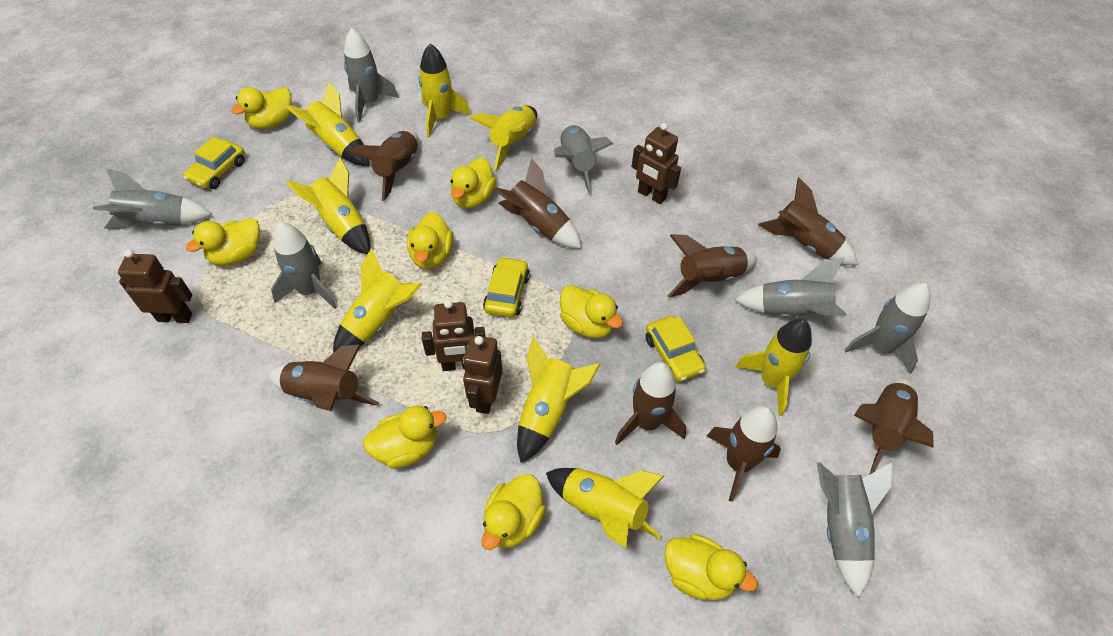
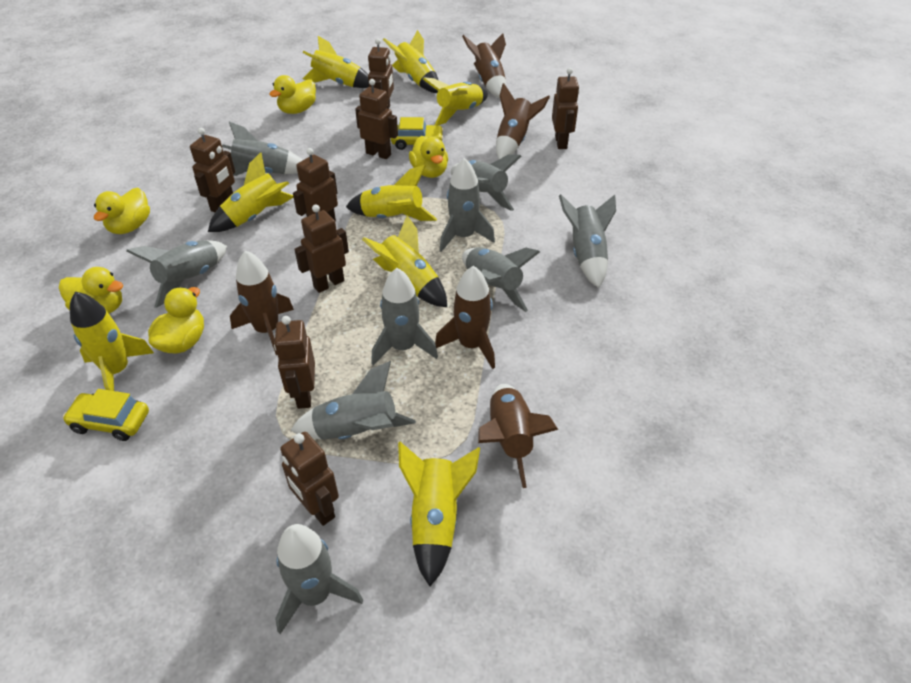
brown robot: 4 -> 8
brown rocket: 8 -> 5
grey rocket: 7 -> 9
yellow car: 3 -> 2
yellow duck: 8 -> 5

